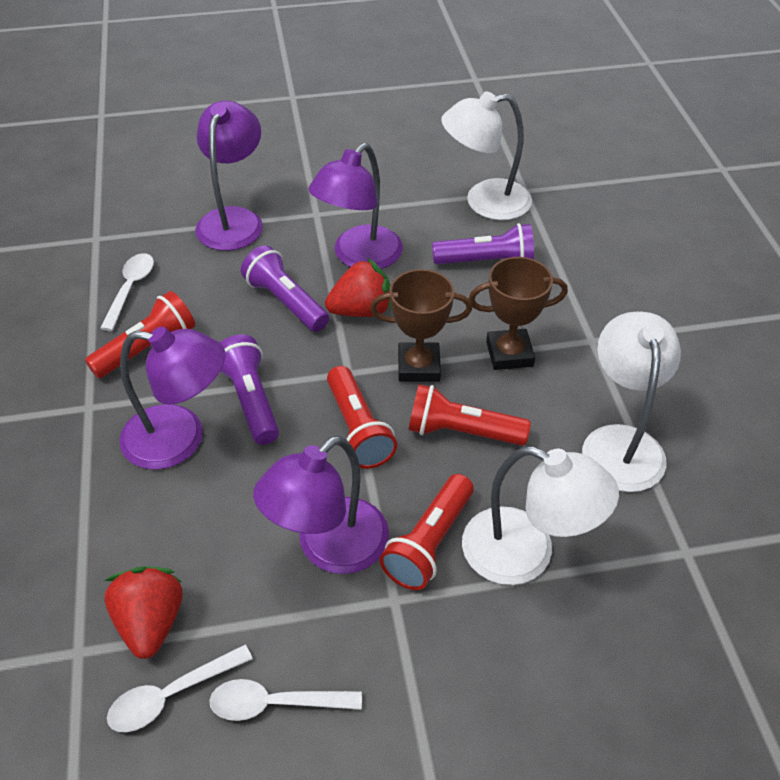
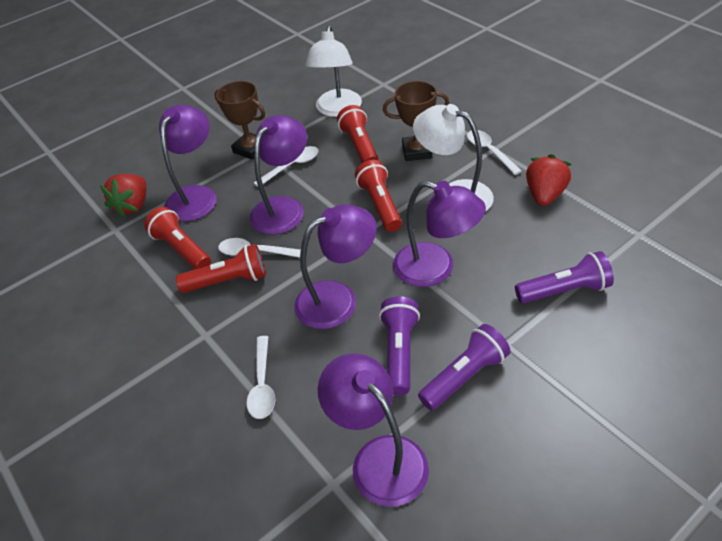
purple lamp: 4 -> 5
white lamp: 3 -> 2
white spoon: 3 -> 4

